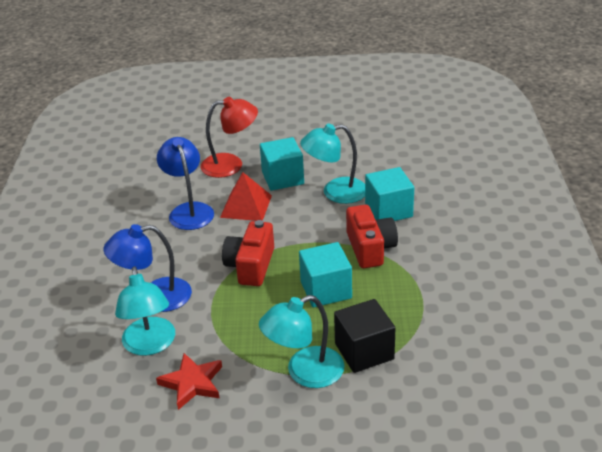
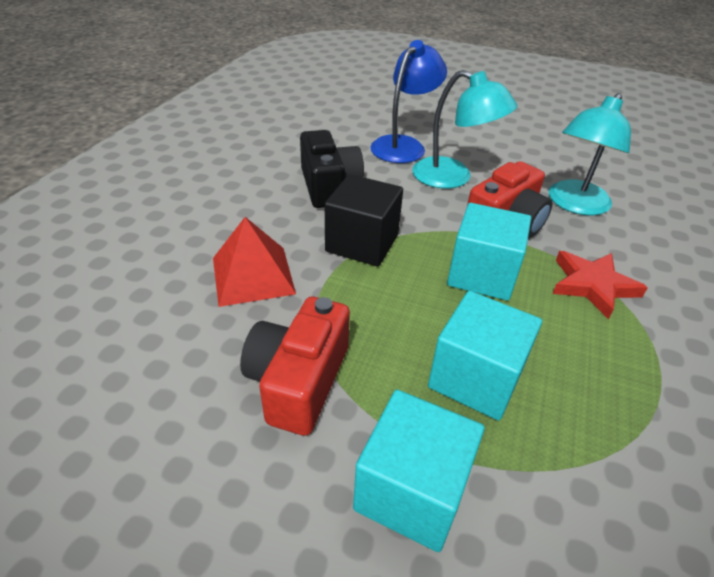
black camera: 0 -> 1
blue lamp: 2 -> 1
red lamp: 1 -> 0
turquoise lamp: 3 -> 2

